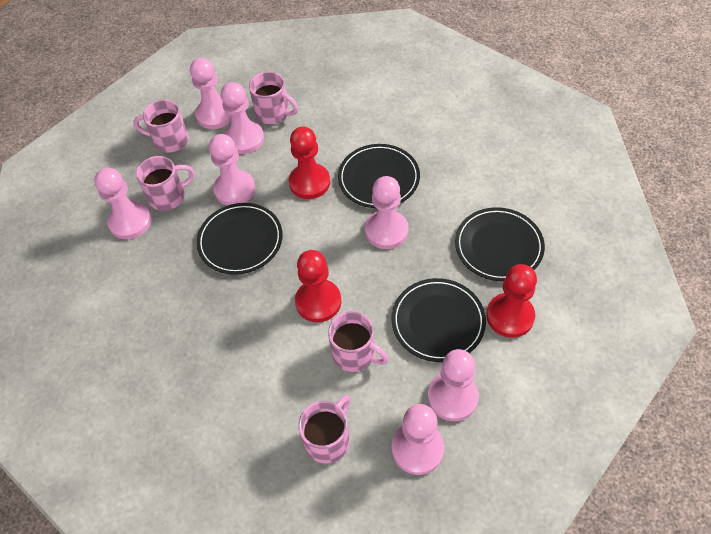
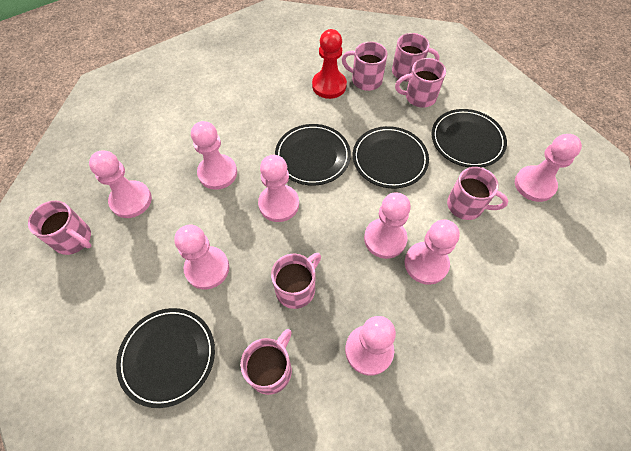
pink mug: 5 -> 7
pink pawn: 7 -> 8
red pawn: 3 -> 1

